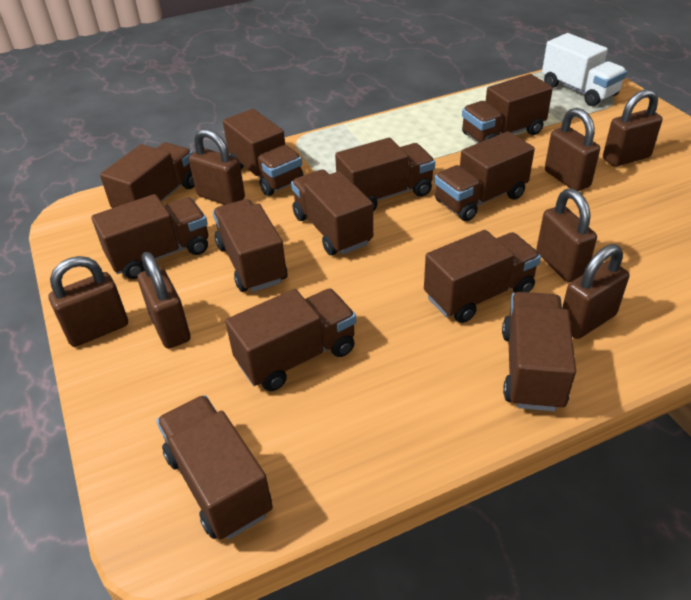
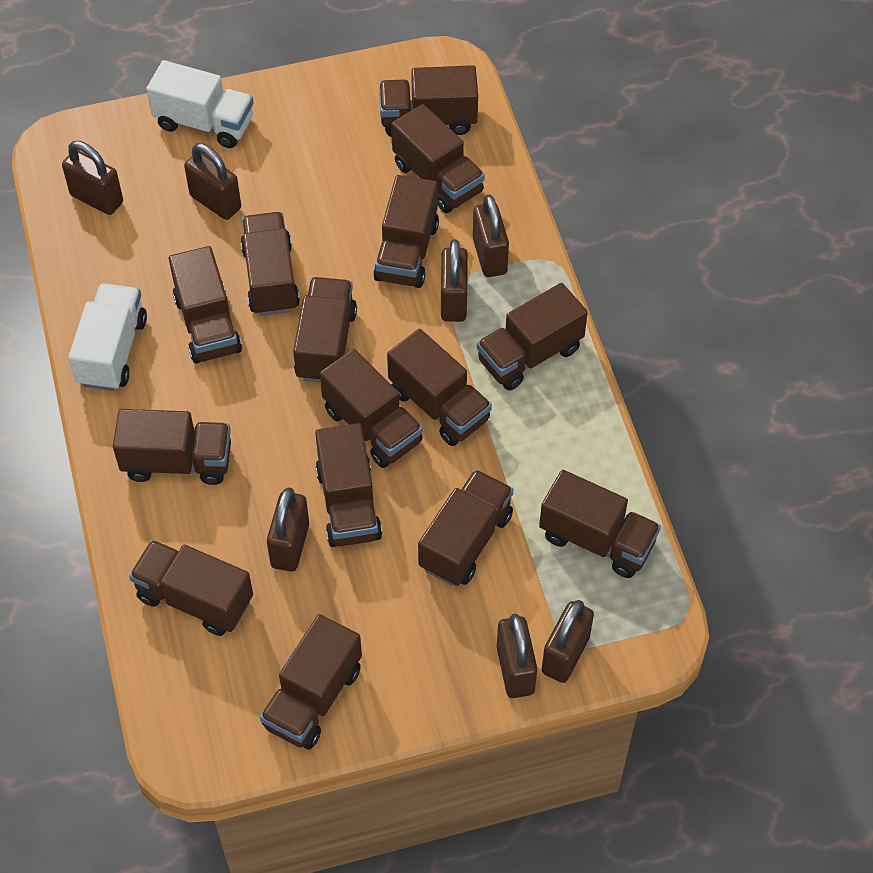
brown truck: 12 -> 15
white truck: 1 -> 2

